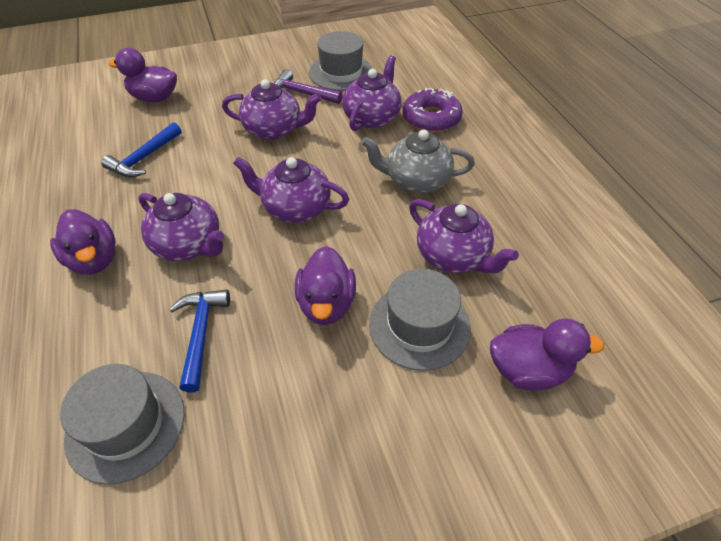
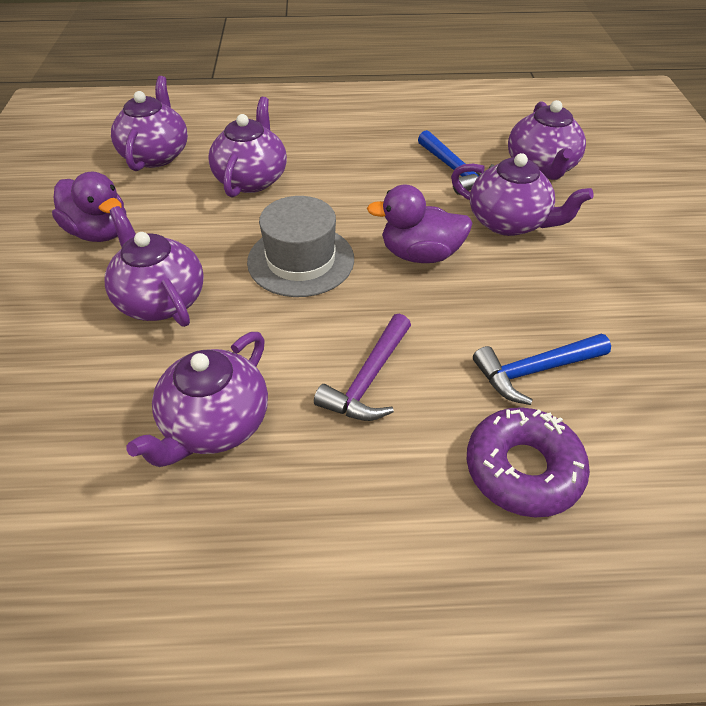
grey hat: 3 -> 1
grey teapot: 1 -> 0
purple duck: 4 -> 2
purple teapot: 5 -> 6

